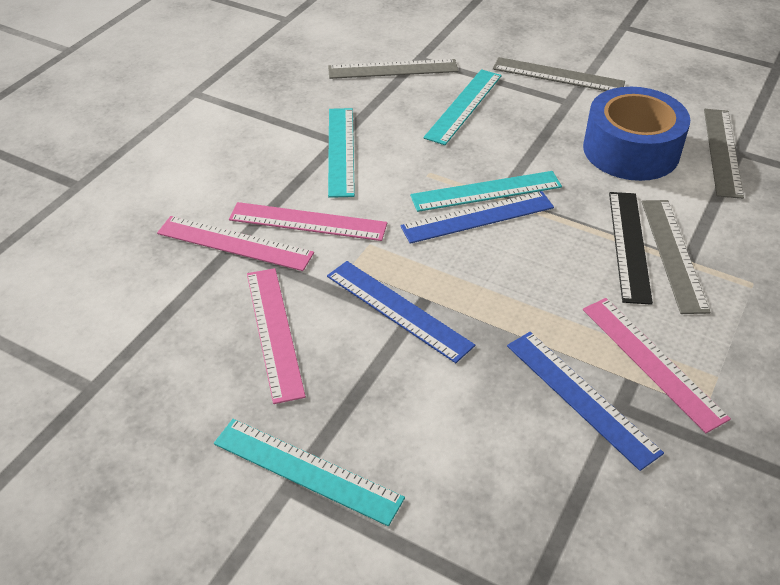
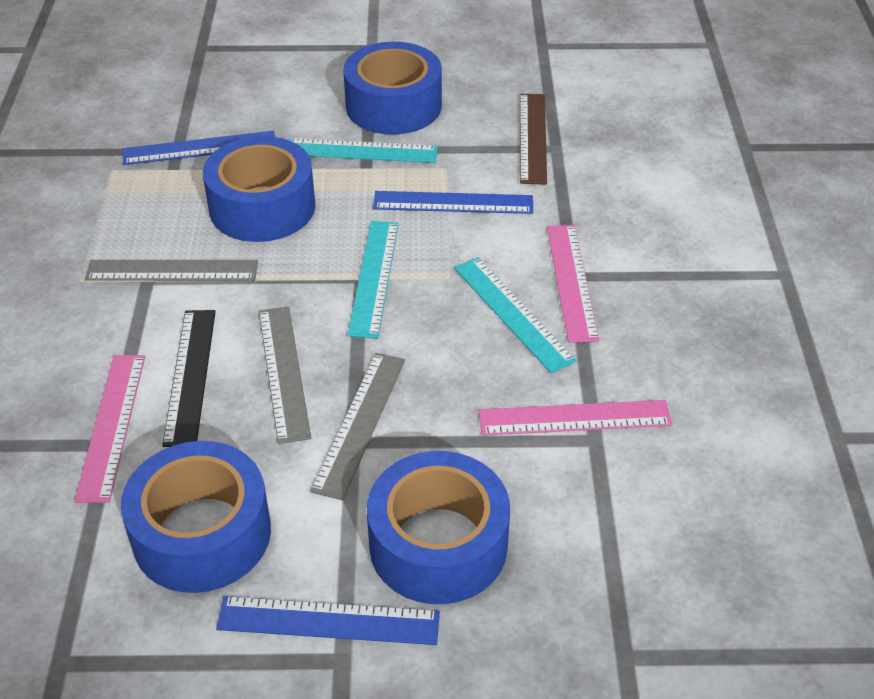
blue tape: 1 -> 4
brown ruler: 0 -> 1
grey ruler: 4 -> 3
pink ruler: 4 -> 3
turquoise ruler: 4 -> 3

